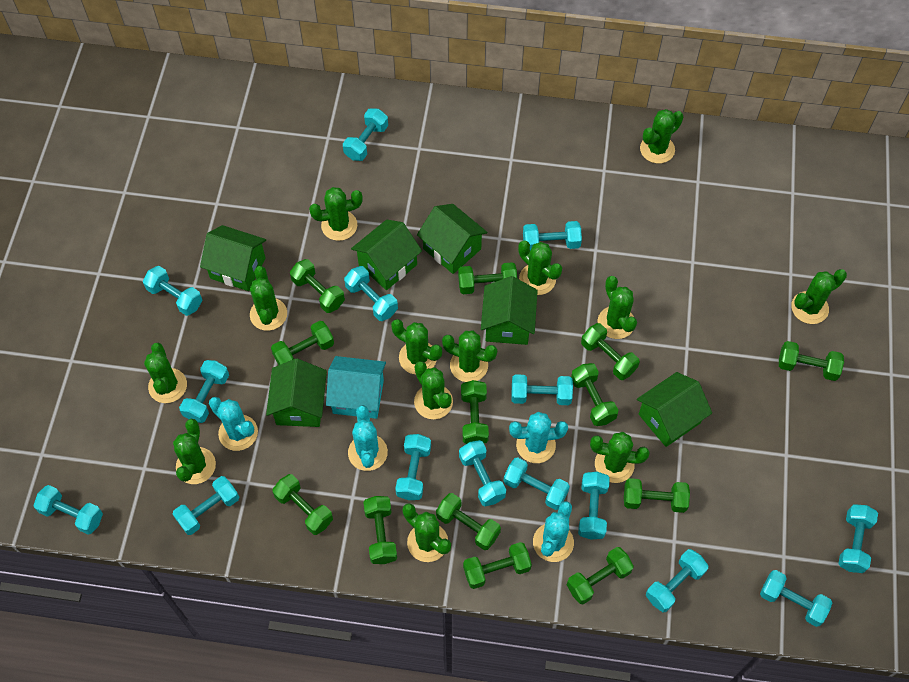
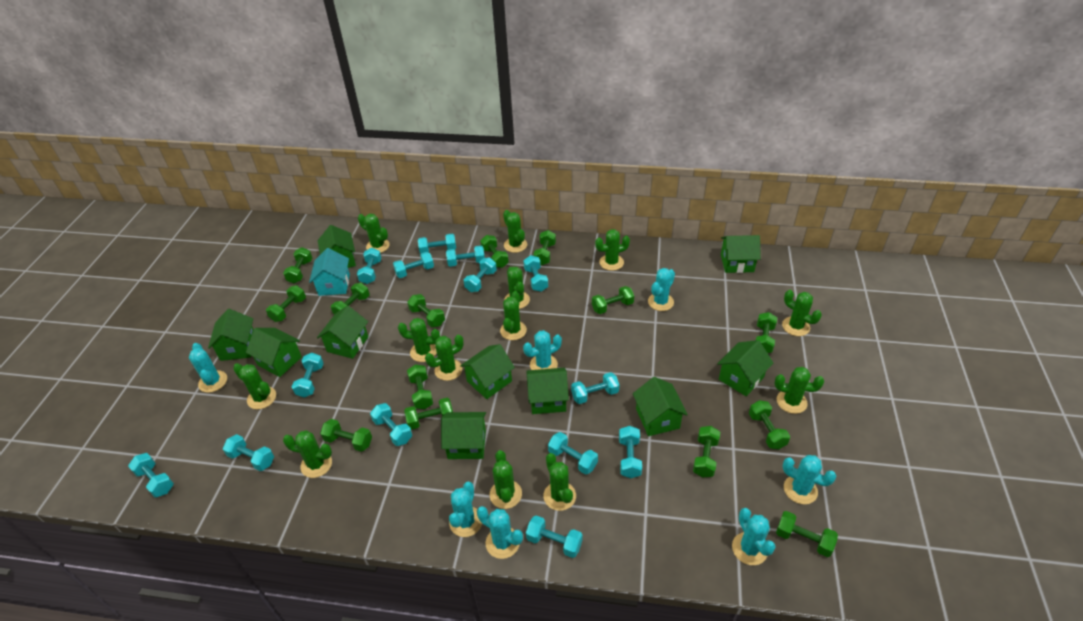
green dumbbell: 13 -> 14
green house: 6 -> 10
turquoise cactus: 4 -> 7
turquoise dumbbell: 15 -> 14

